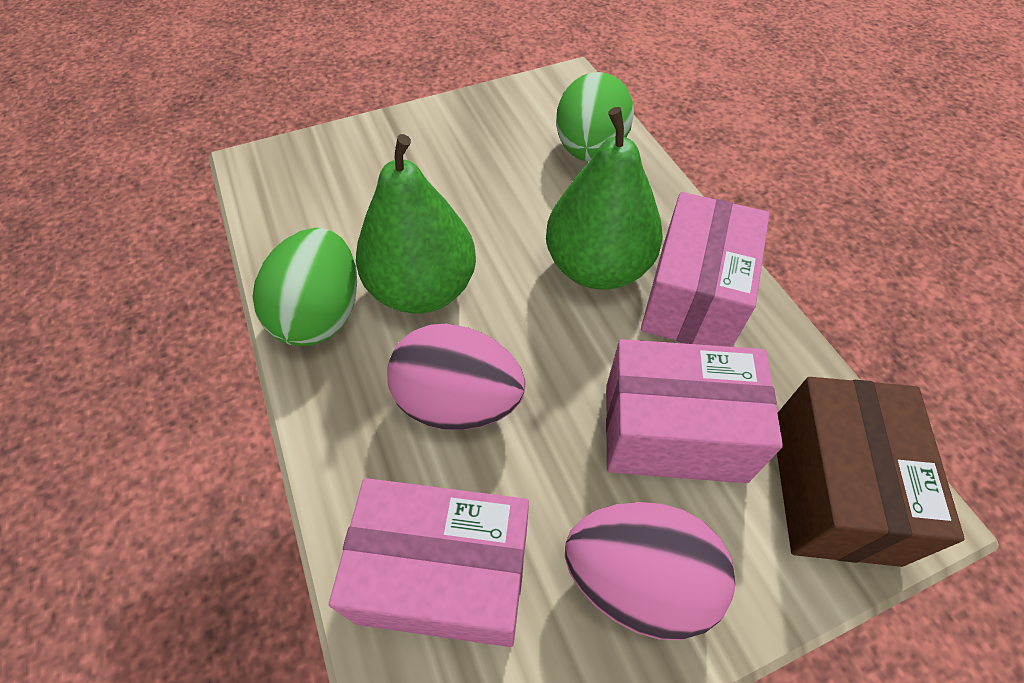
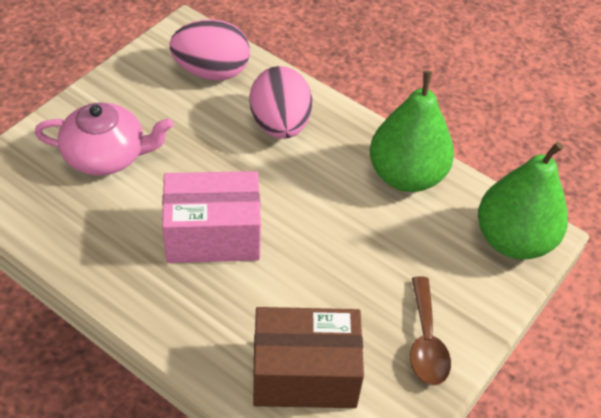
brown spoon: 0 -> 1
green egg: 2 -> 0
pink box: 3 -> 1
pink teapot: 0 -> 1

